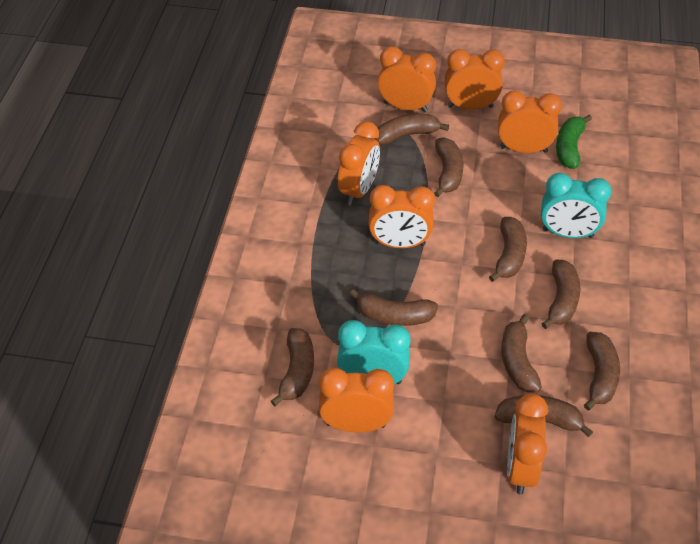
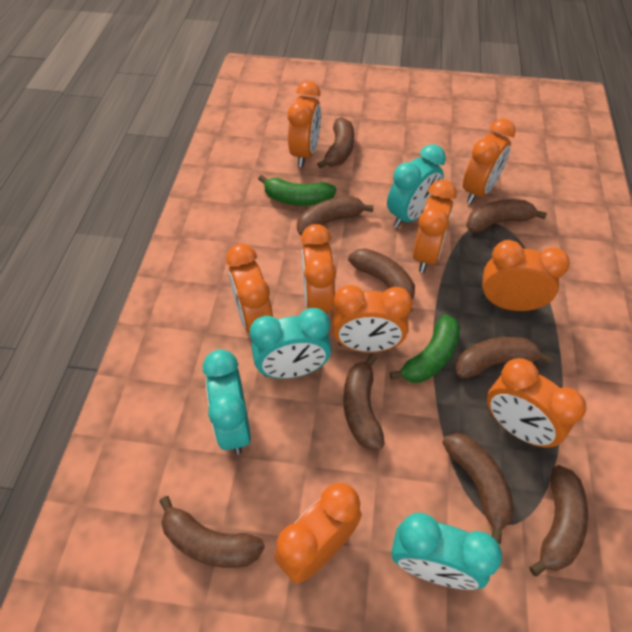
green banana: 1 -> 2
orange clock: 7 -> 9
turquoise clock: 2 -> 4

